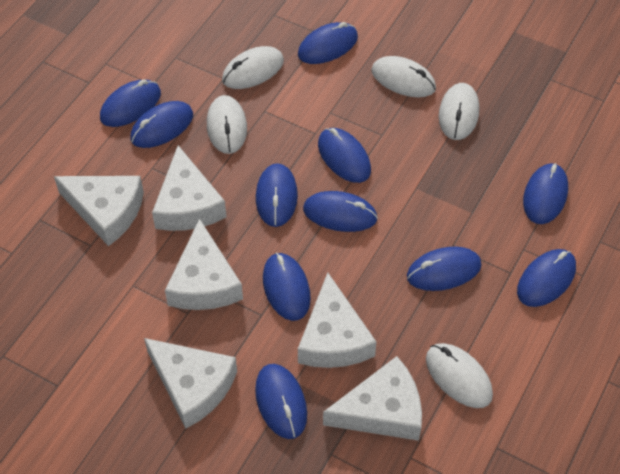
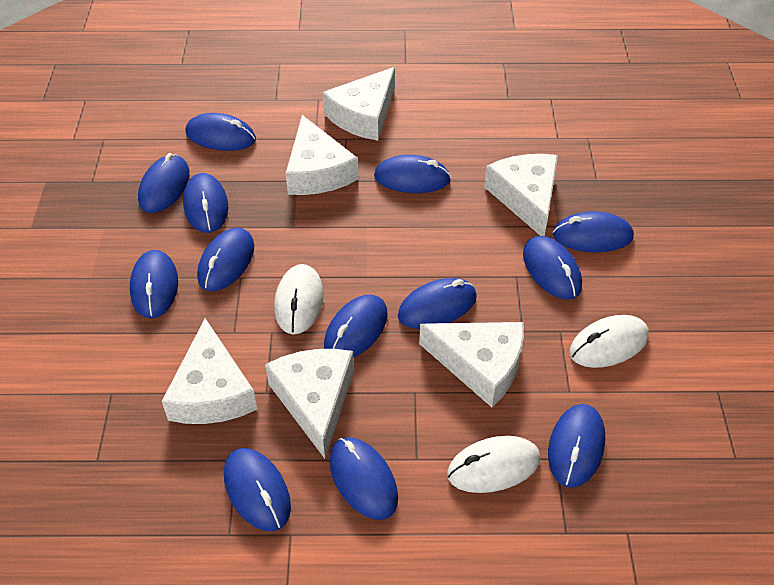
blue mouse: 11 -> 13
white mouse: 5 -> 3

